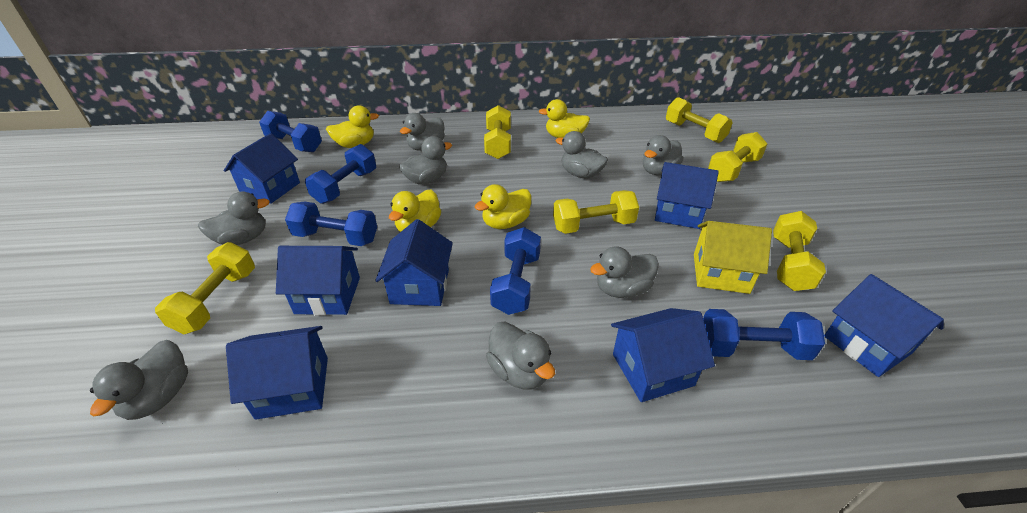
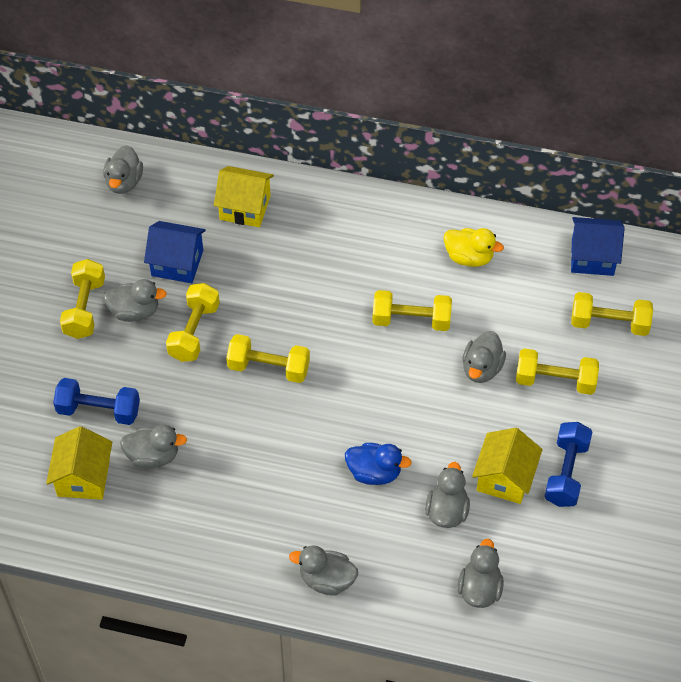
blue duck: 0 -> 1
blue dumbbell: 5 -> 2
blue house: 7 -> 2
grey duck: 8 -> 7
yellow duck: 4 -> 1
yellow house: 1 -> 3

